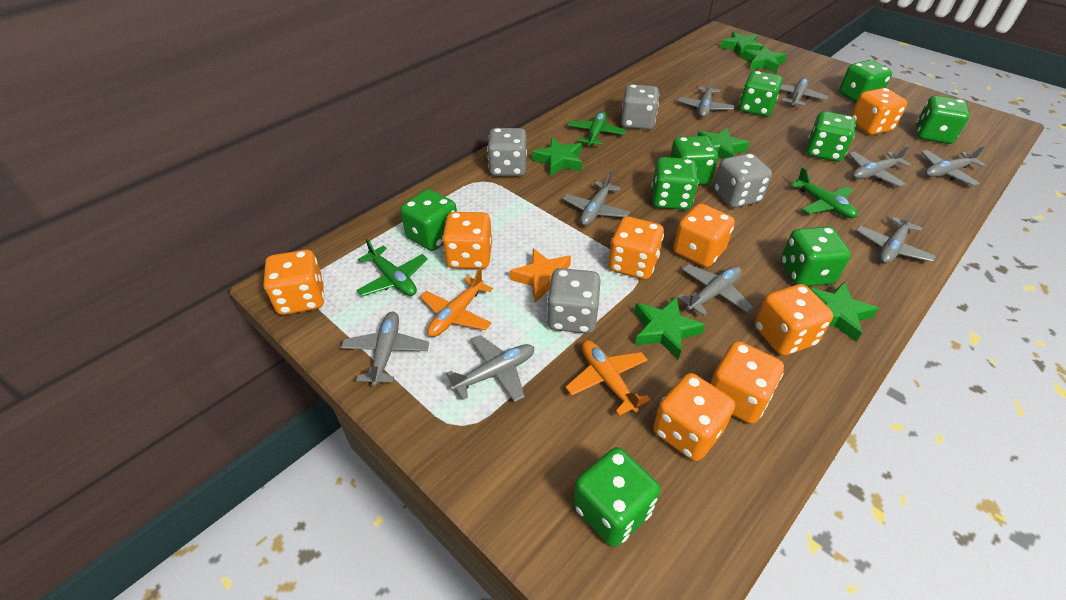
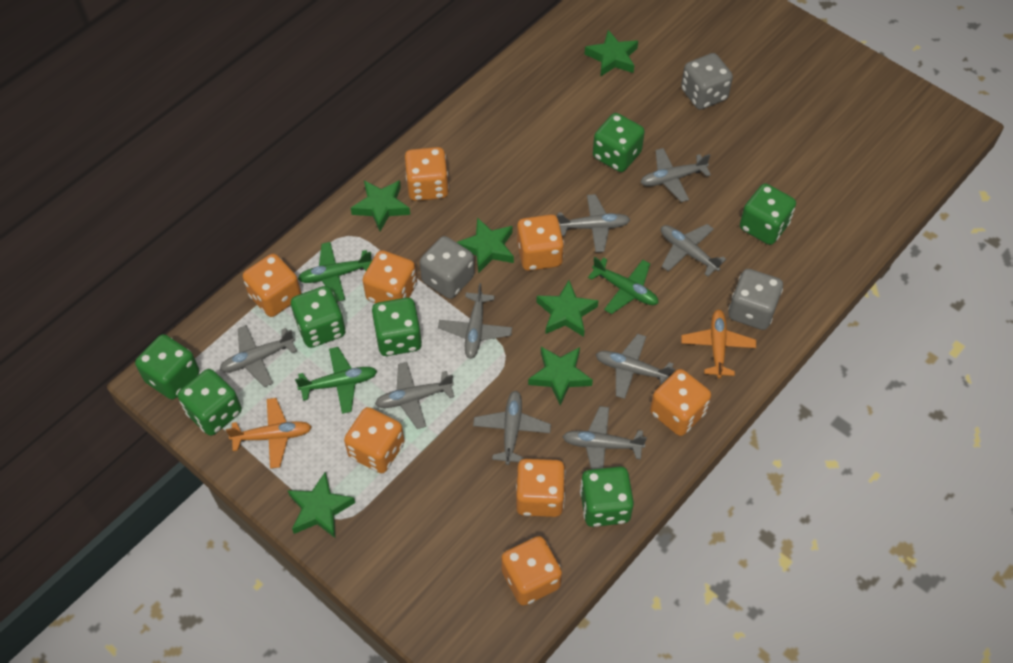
green dice: 9 -> 7
grey dice: 4 -> 3
orange star: 1 -> 0

